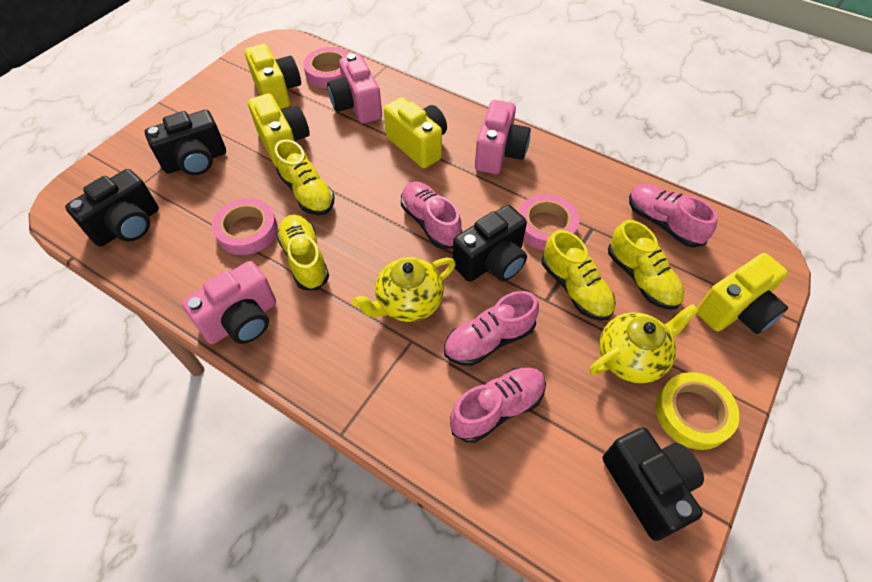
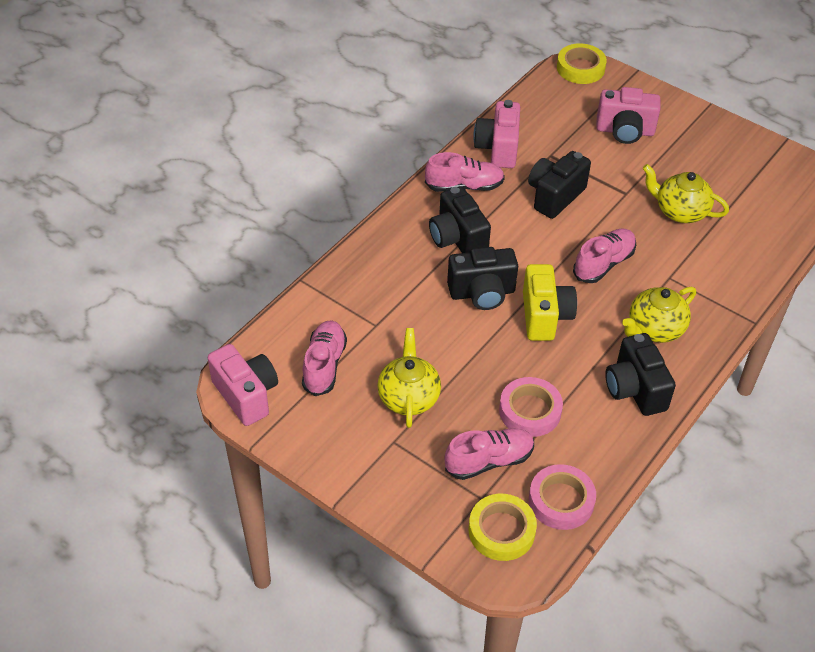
pink tape: 3 -> 2
yellow camera: 4 -> 1
yellow shoe: 4 -> 0
yellow tape: 1 -> 2
yellow teapot: 2 -> 3

